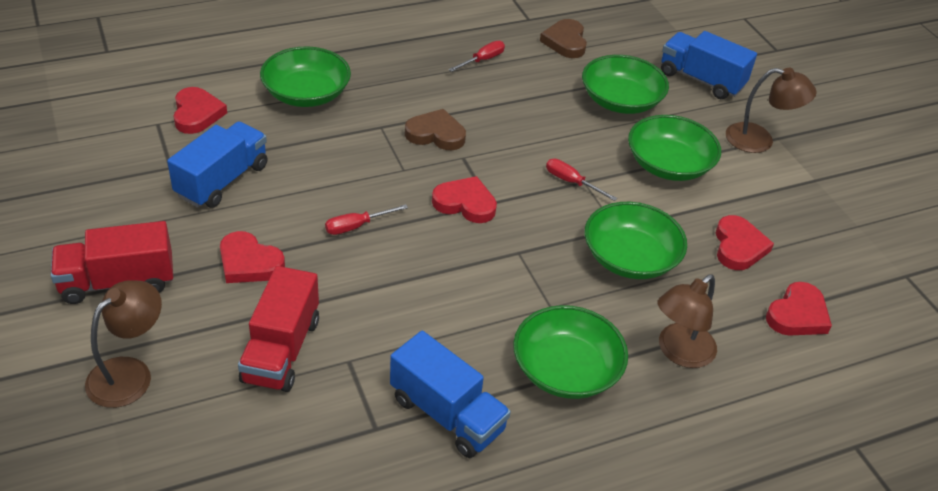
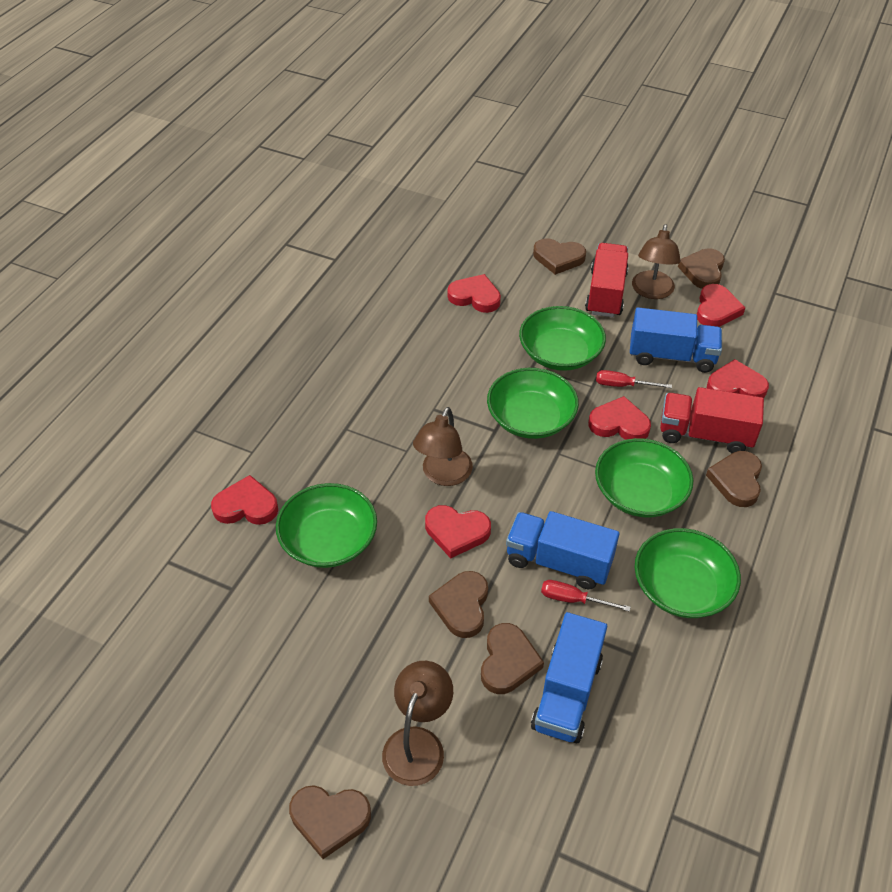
brown heart: 2 -> 6
red heart: 5 -> 6
red screwdriver: 3 -> 2

